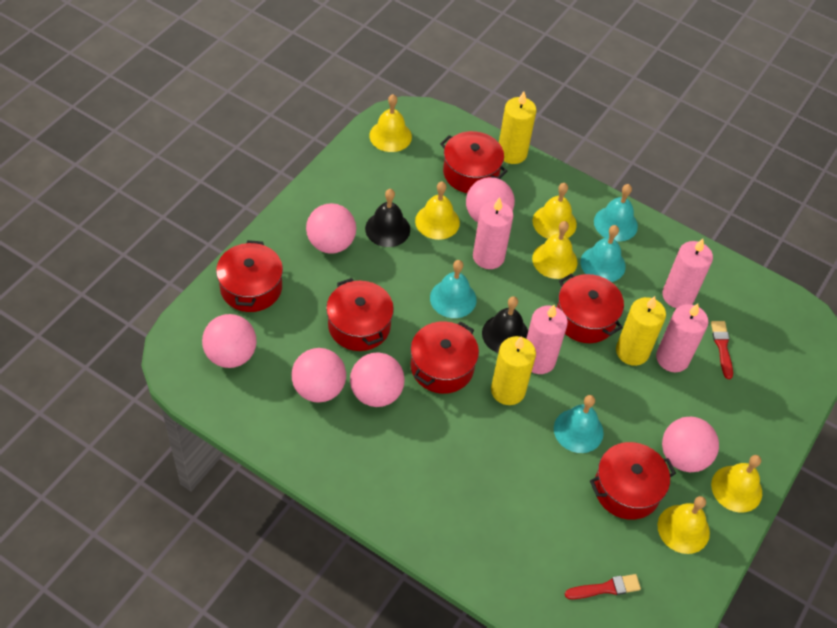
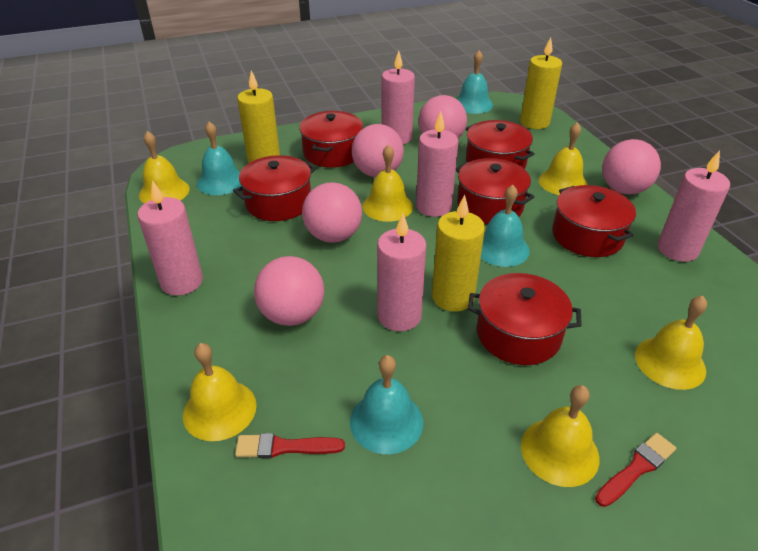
black bell: 2 -> 0
pink ball: 6 -> 5
pink candle: 4 -> 5

